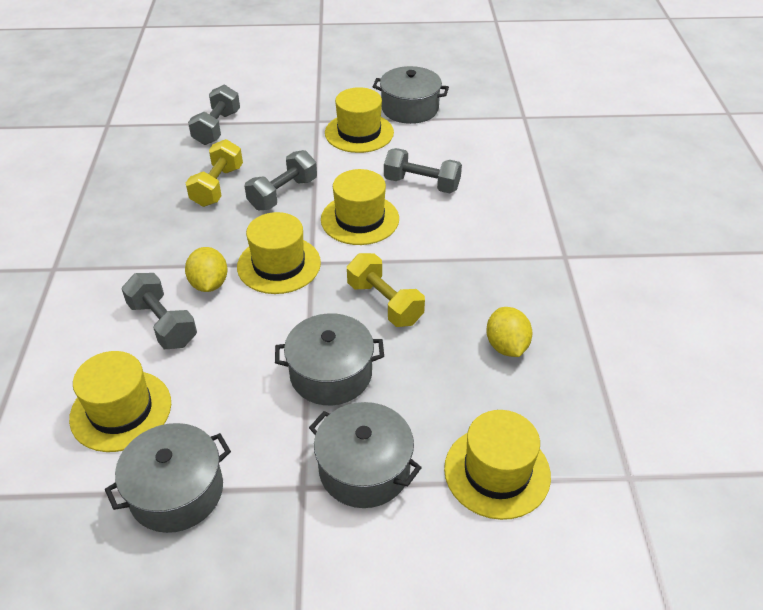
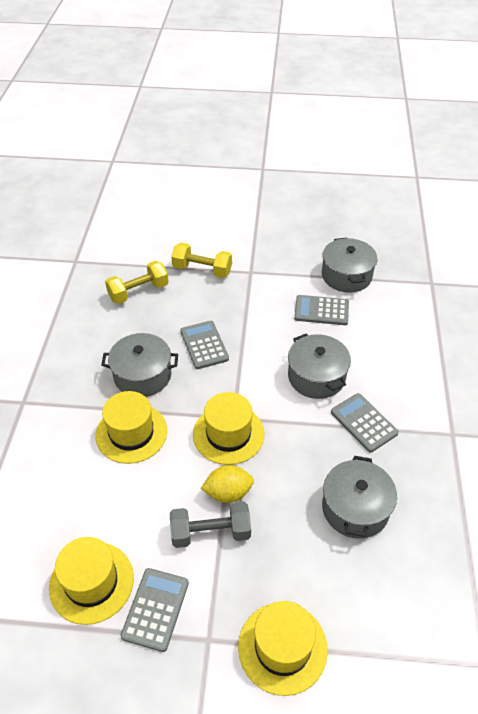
grey calculator: 0 -> 4
grey dumbbell: 4 -> 1
yellow hat: 5 -> 4
yellow lemon: 2 -> 1

